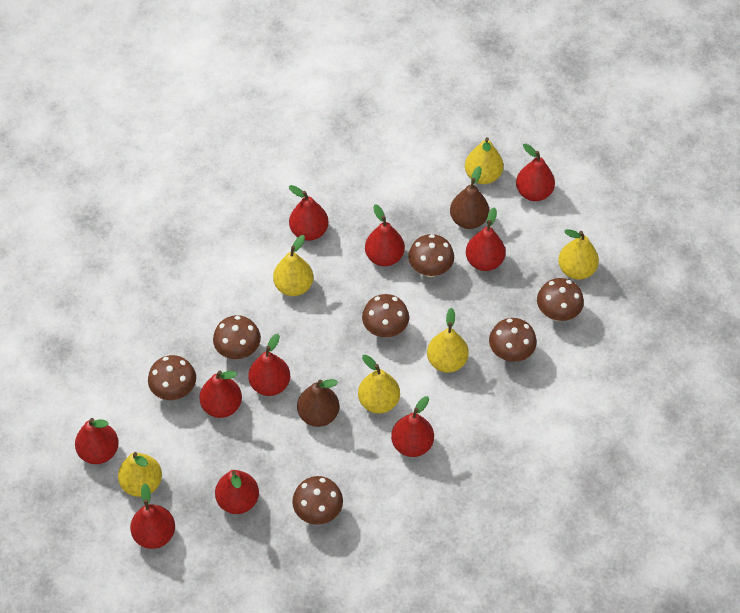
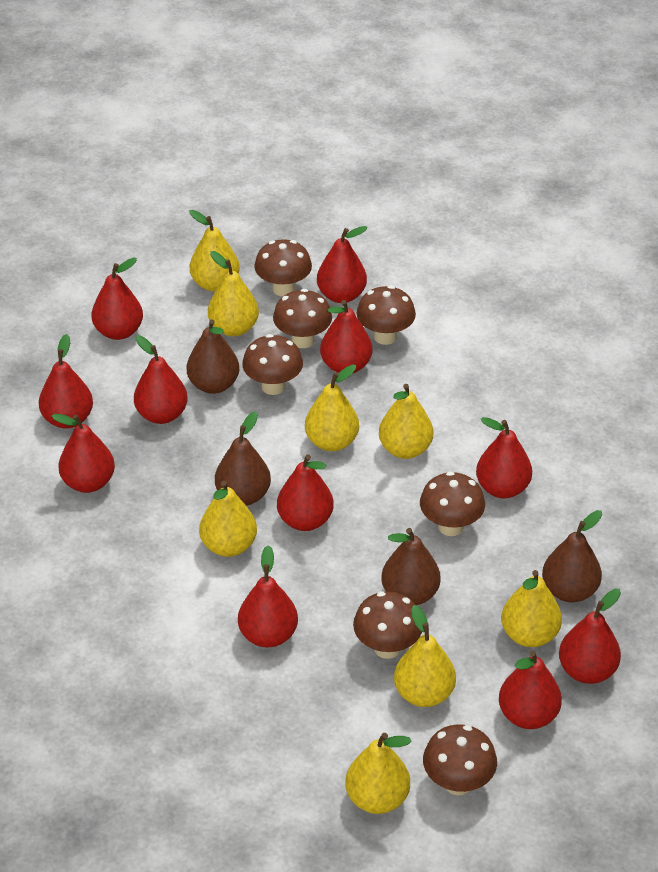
brown pear: 2 -> 4
red pear: 10 -> 11
yellow pear: 6 -> 8

